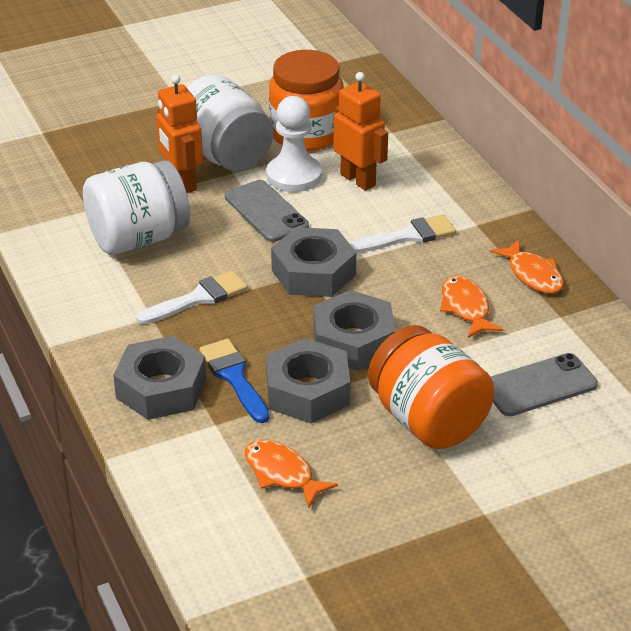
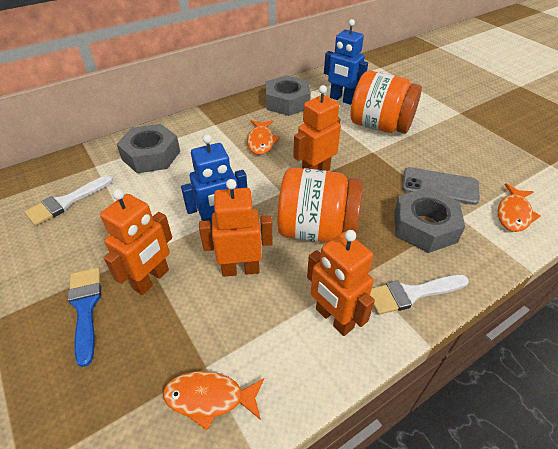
blue robot: 0 -> 2
grey nut: 4 -> 3
grey phone: 2 -> 1
orange robot: 2 -> 4
white jar: 2 -> 0
white pawn: 1 -> 0

